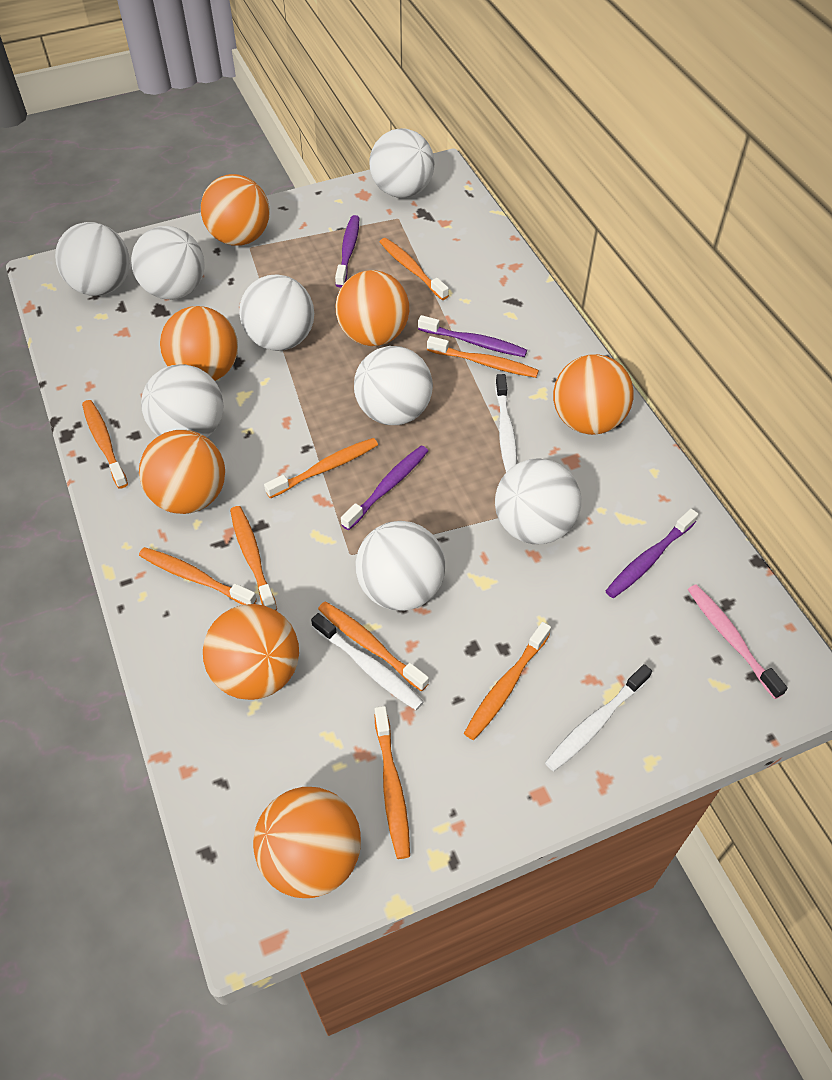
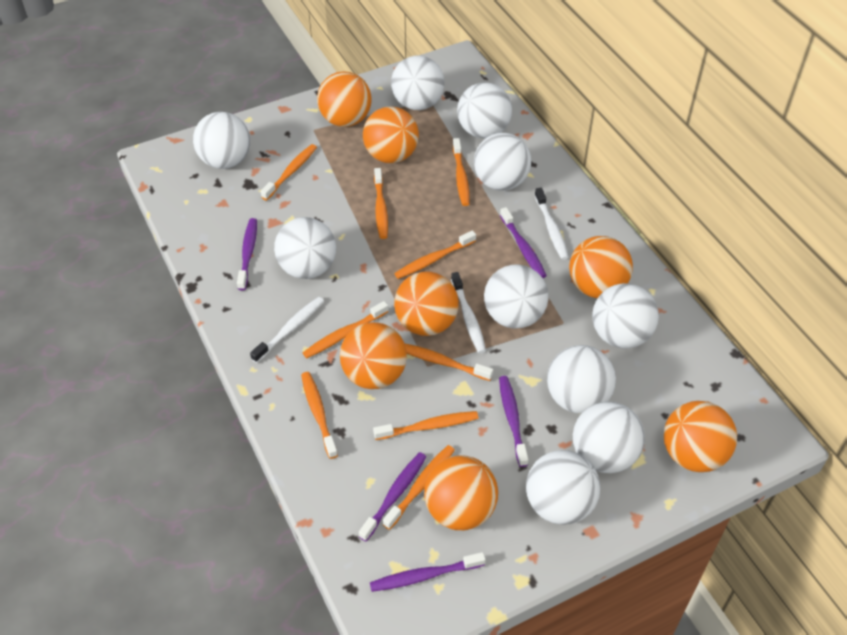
pink toothbrush: 1 -> 0
purple toothbrush: 4 -> 5
white ball: 8 -> 10

